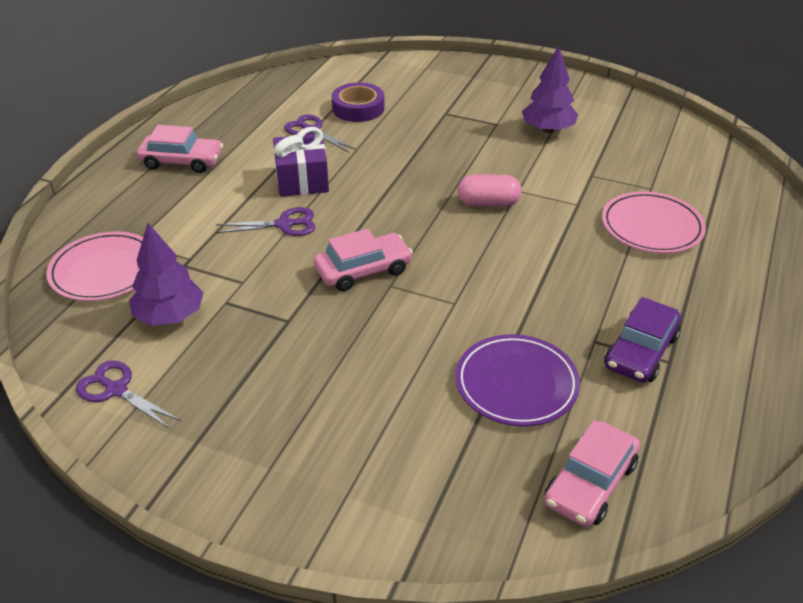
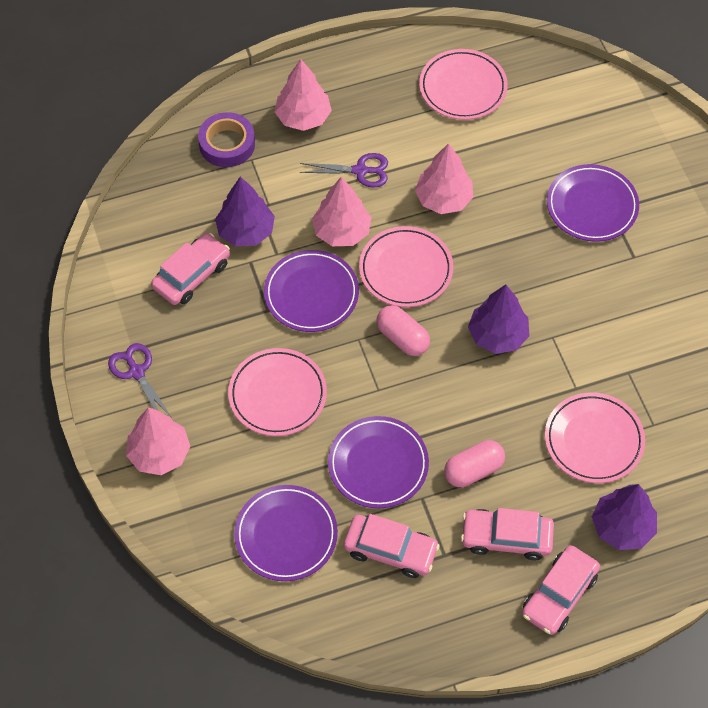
pink capsule: 1 -> 2
pink car: 3 -> 4
pink plate: 2 -> 4
pink tree: 0 -> 4
purple car: 1 -> 0
purple gift: 1 -> 0
purple plate: 1 -> 4
purple scissors: 3 -> 2
purple tree: 2 -> 3

